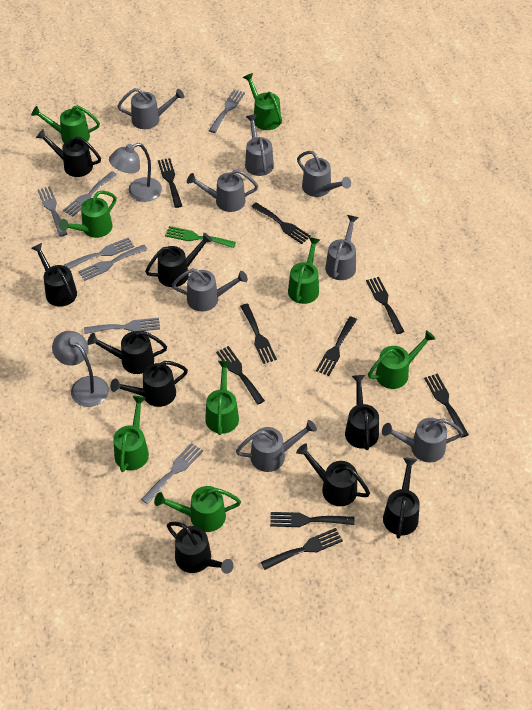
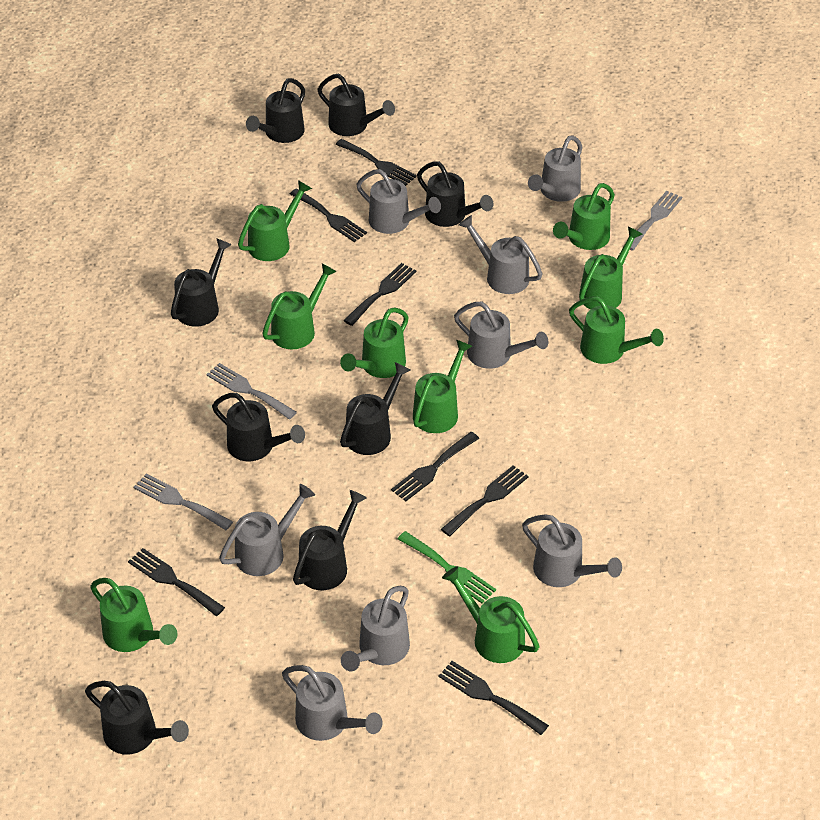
black fork: 9 -> 7
black watering can: 9 -> 8
green watering can: 8 -> 9
grey fork: 7 -> 3
grey lamp: 2 -> 0

